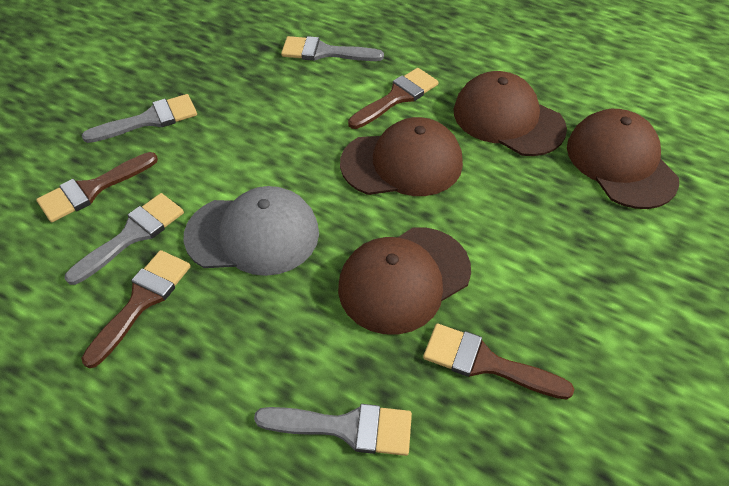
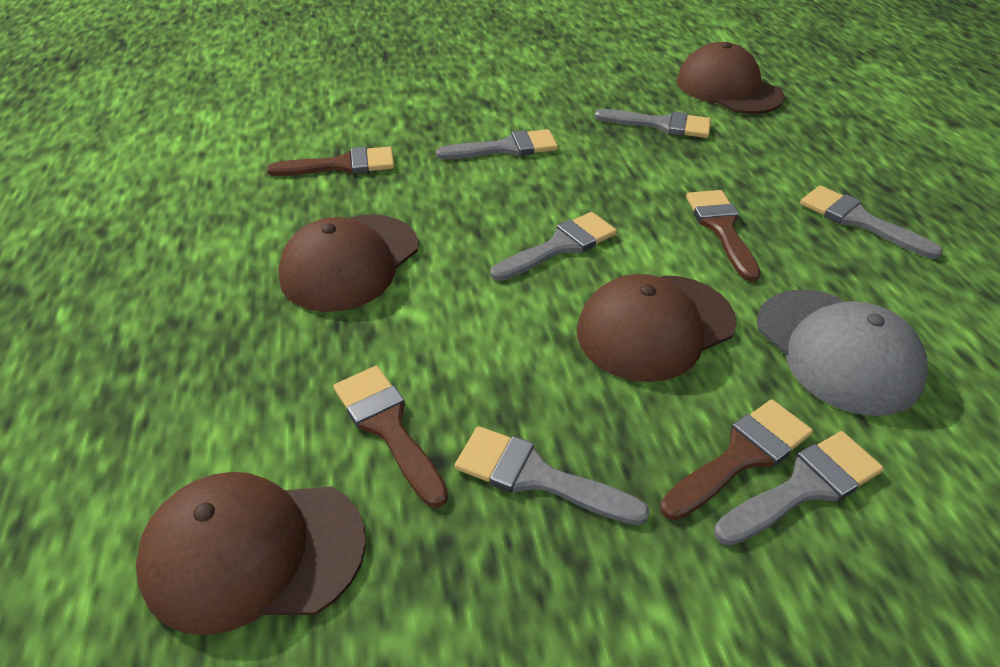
grey brush: 4 -> 6

